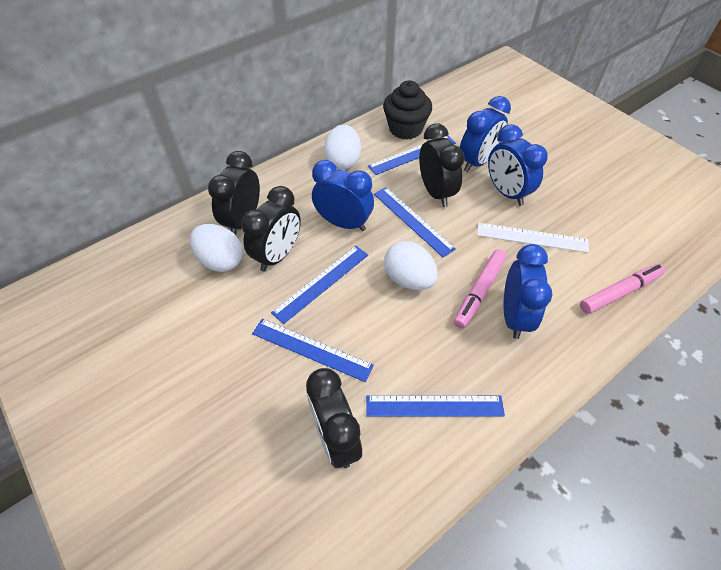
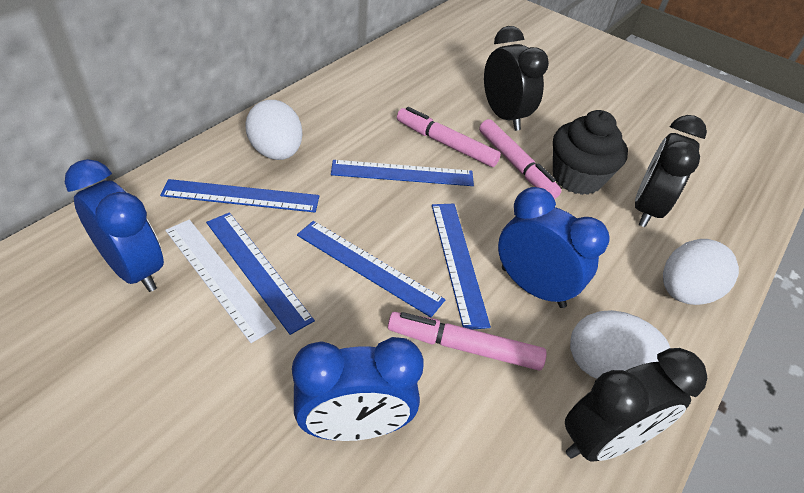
black clock: 4 -> 3
blue clock: 4 -> 3
pink marker: 2 -> 3

